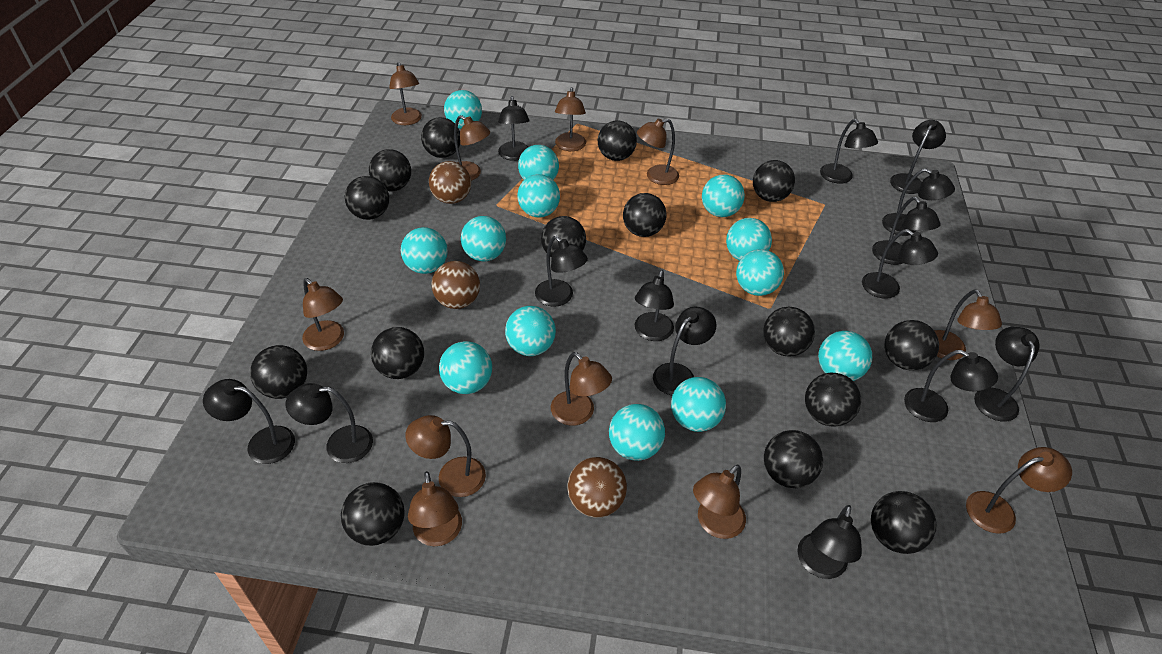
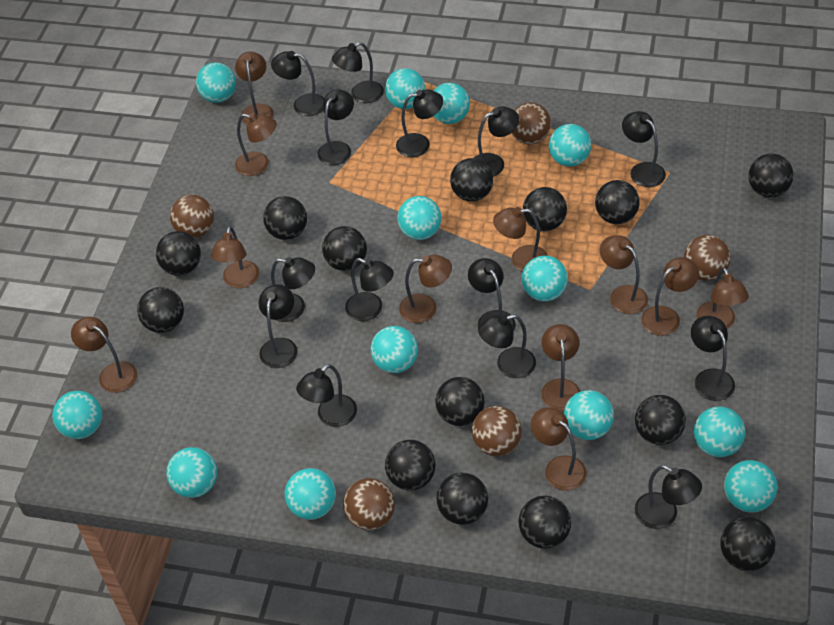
black ball: 15 -> 14
brown ball: 3 -> 5

